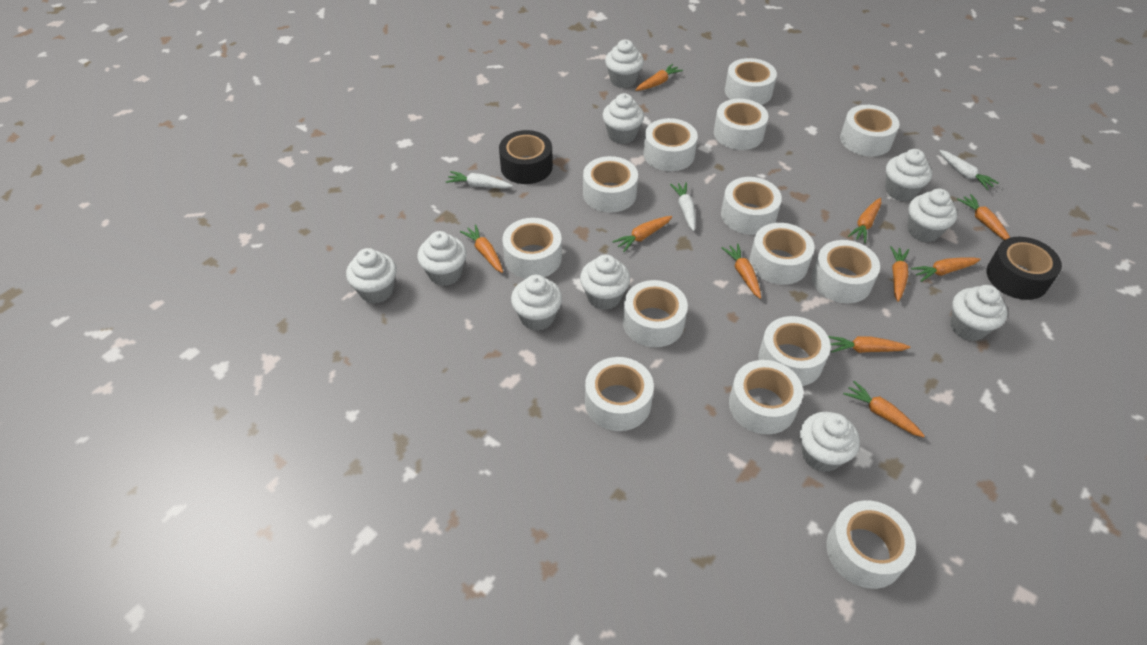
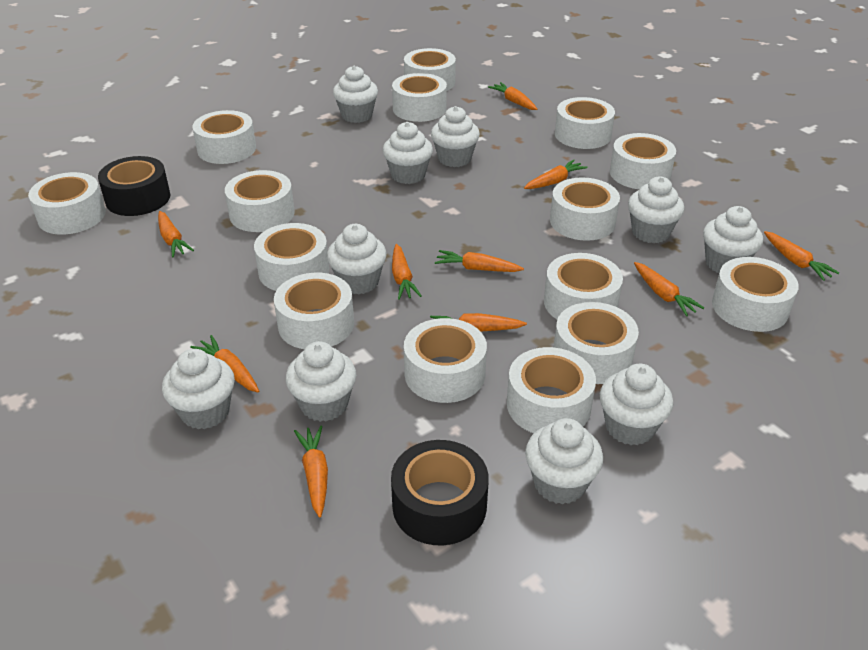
white carrot: 3 -> 0
white tape: 14 -> 15

